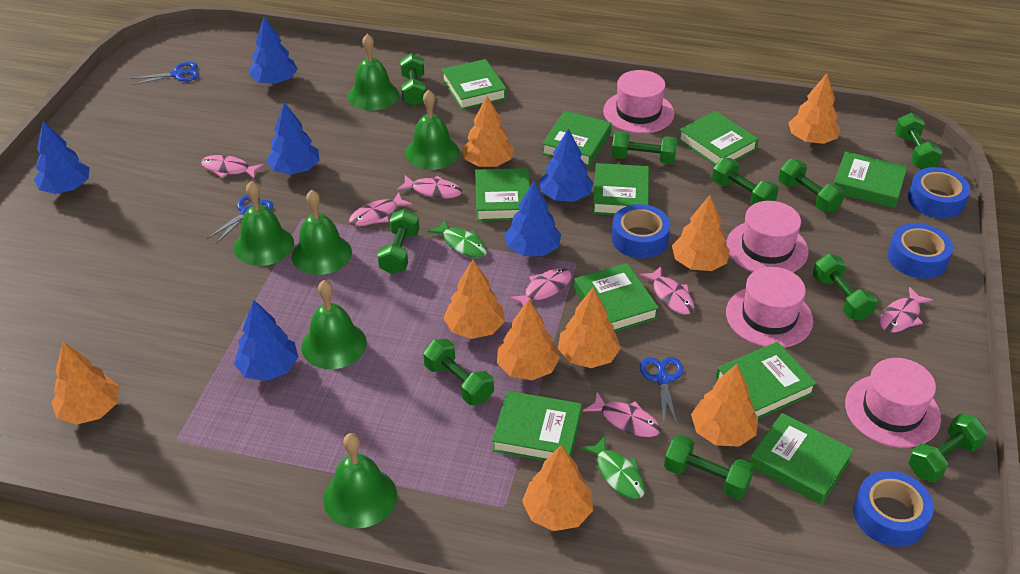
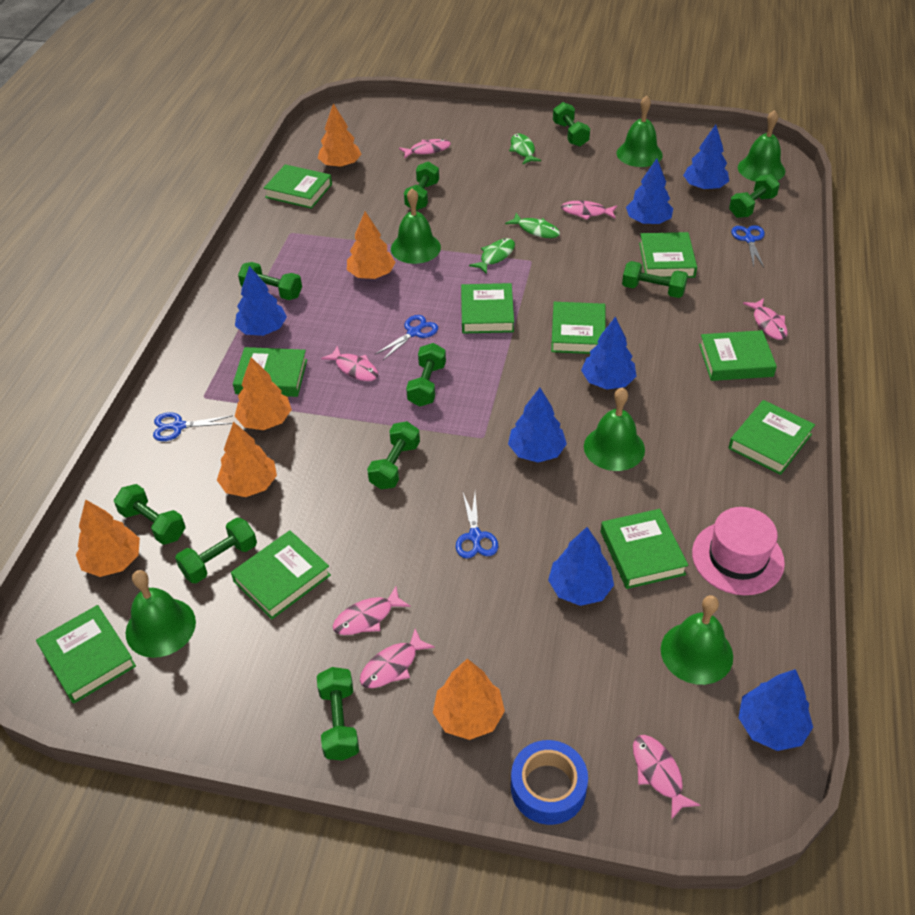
blue scissors: 3 -> 4
blue tape: 4 -> 1
blue tree: 6 -> 7
green fish: 2 -> 3
orange tree: 9 -> 6
pink hat: 4 -> 1

